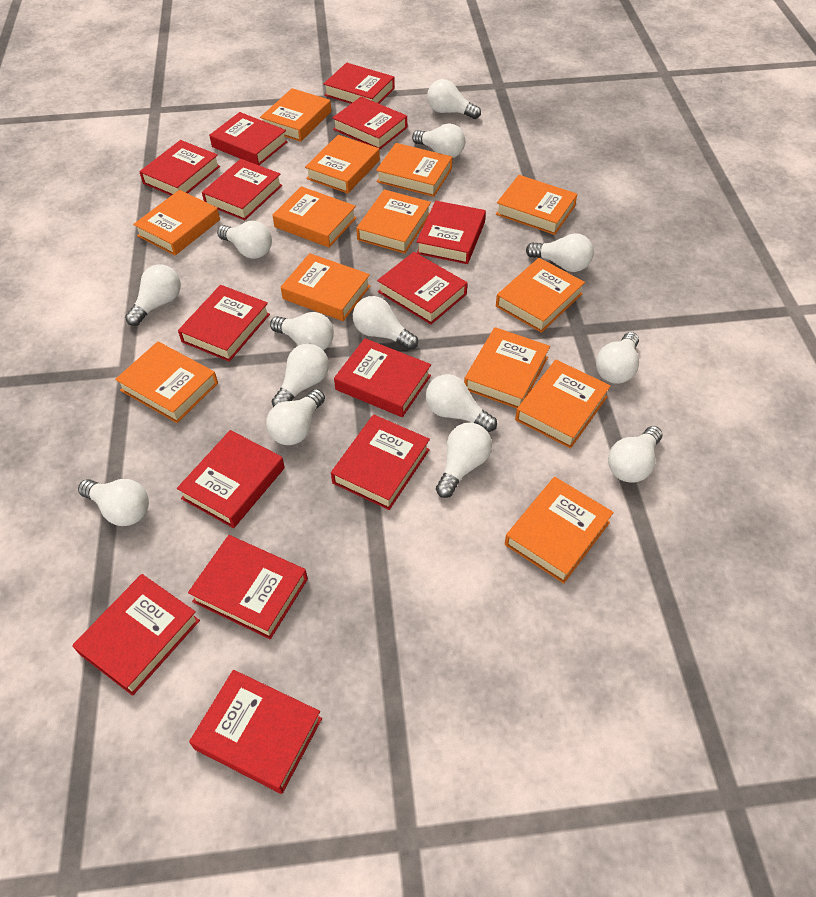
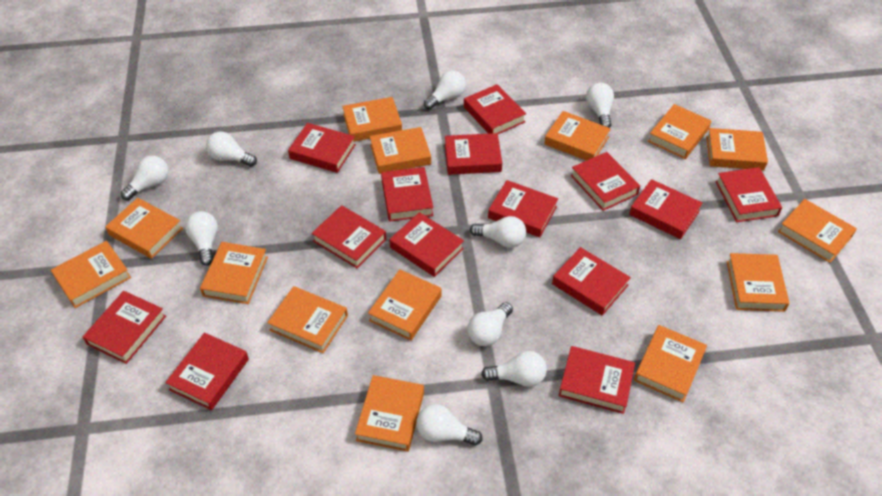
orange book: 13 -> 14
white light bulb: 14 -> 9

